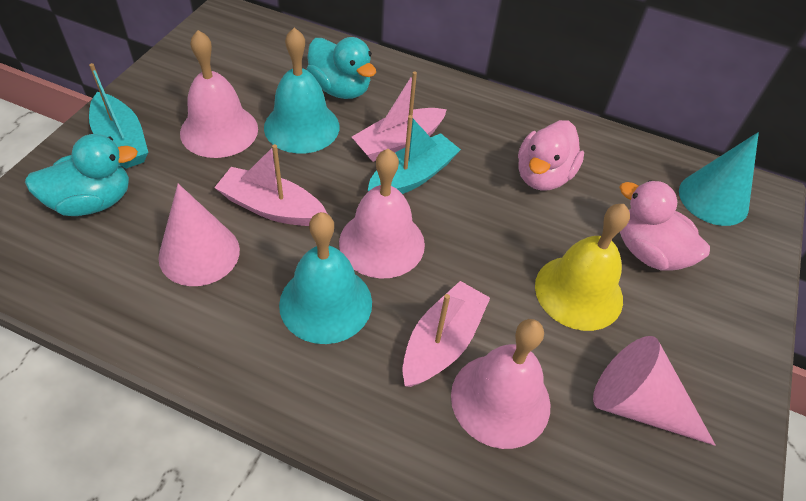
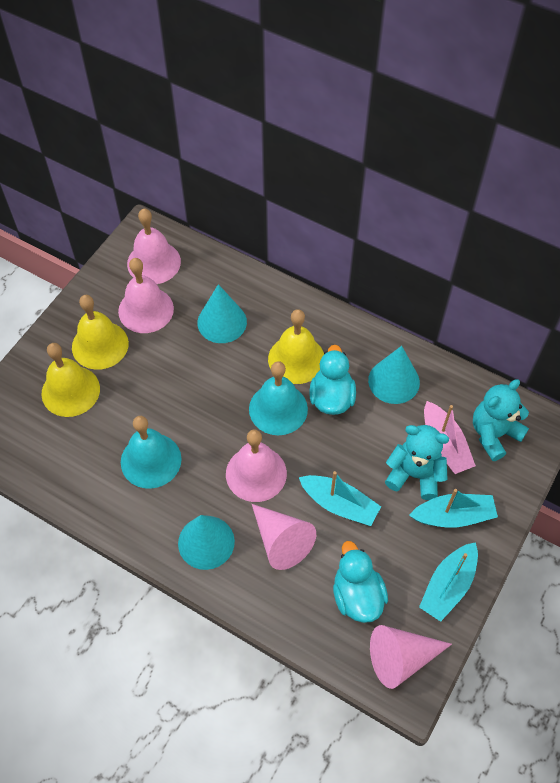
pink boat: 3 -> 1
pink duck: 2 -> 0
turquoise boat: 2 -> 3
turquoise cone: 1 -> 3
turquoise teddy bear: 0 -> 2
yellow bell: 1 -> 3

